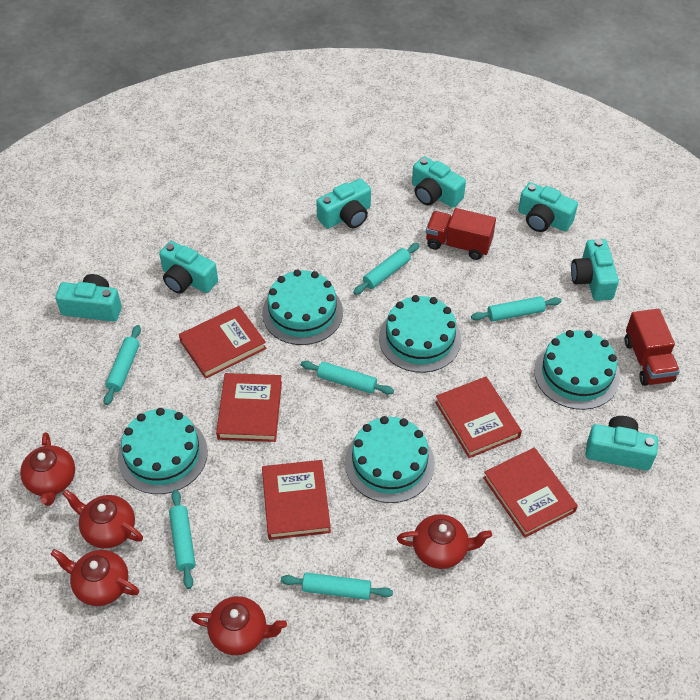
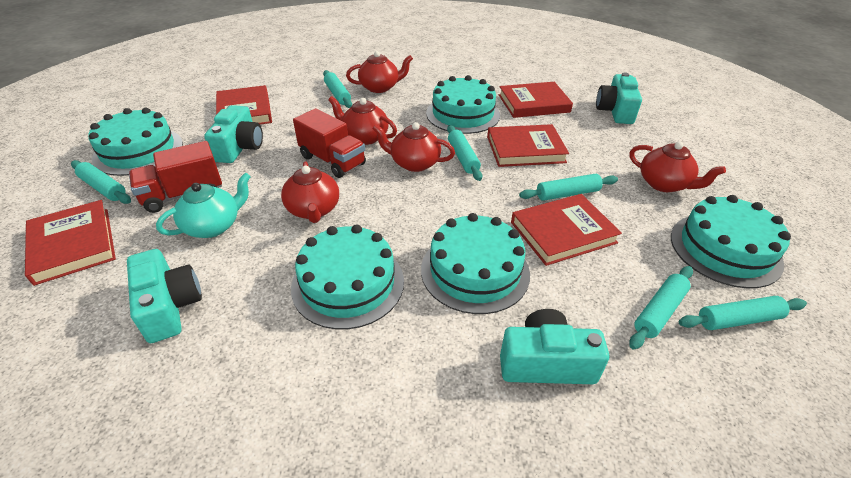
turquoise camera: 7 -> 4
turquoise teapot: 0 -> 1

